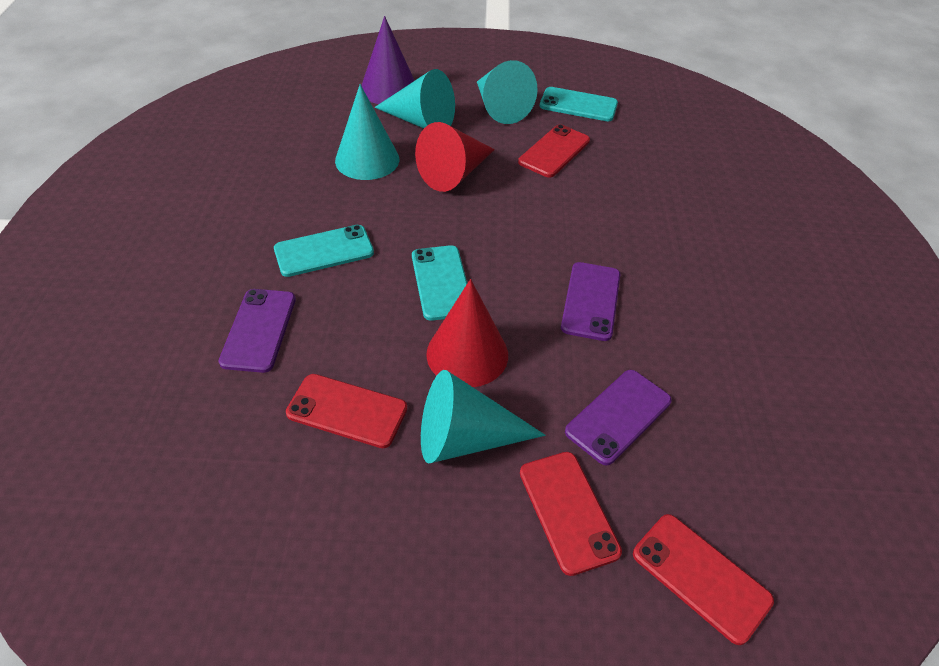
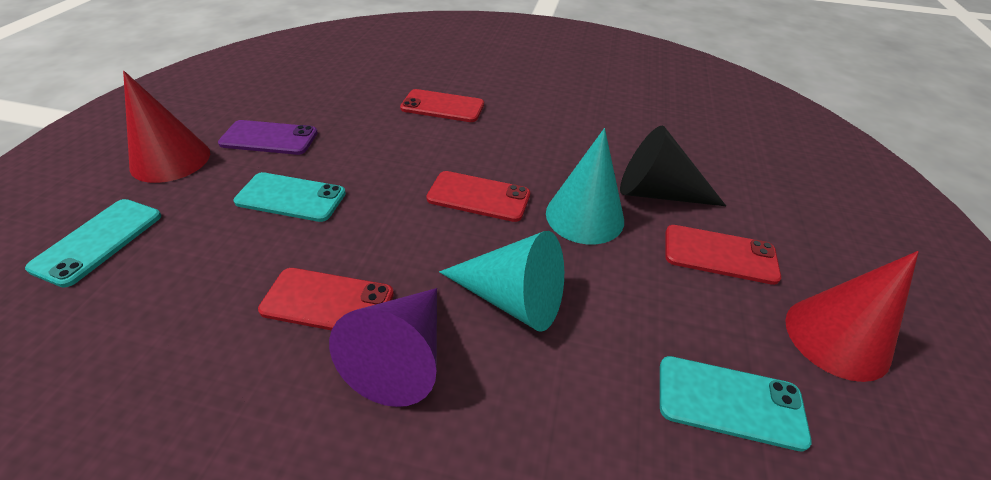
black cone: 0 -> 1
purple phone: 3 -> 1
turquoise cone: 4 -> 2

